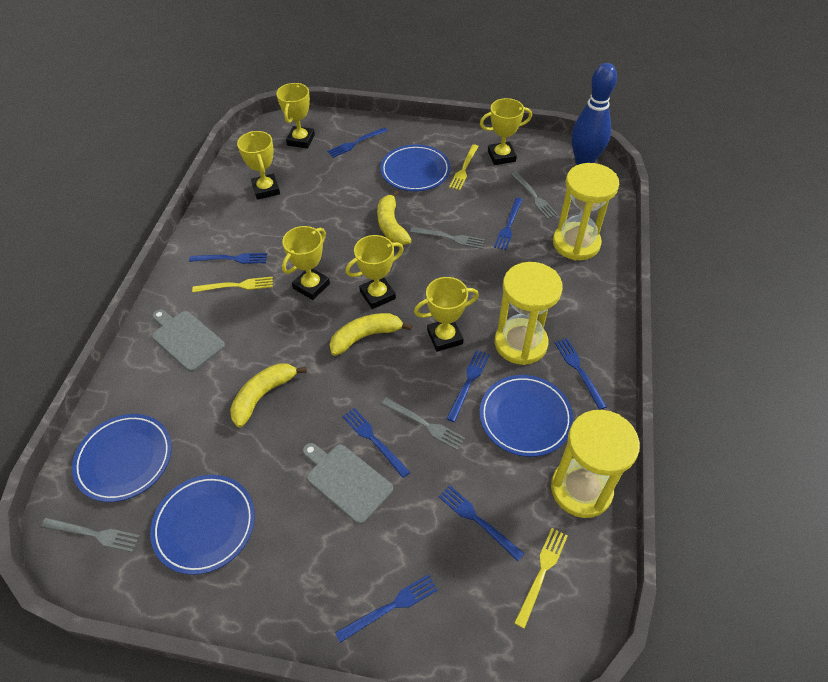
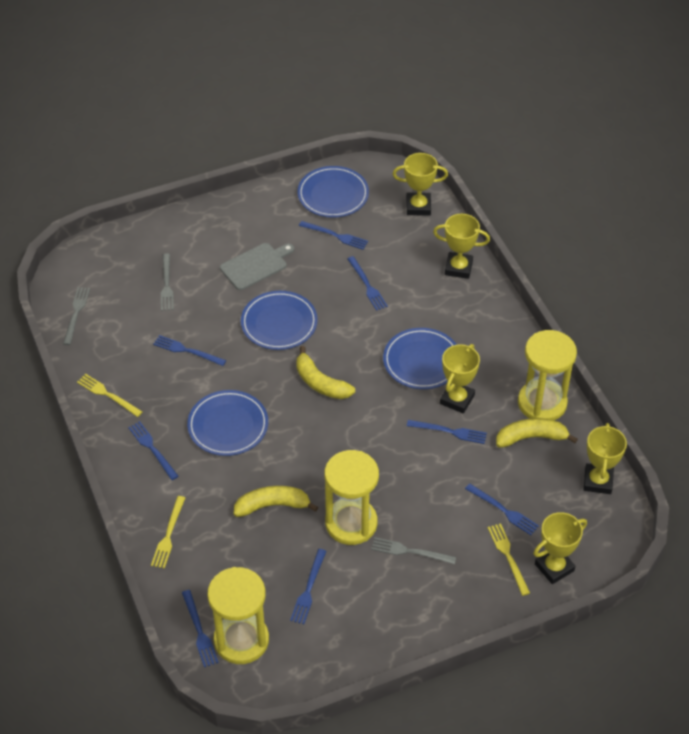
blue bowling pin: 1 -> 0
grey cutting board: 2 -> 1
grey fork: 4 -> 3
yellow trophy: 6 -> 5

